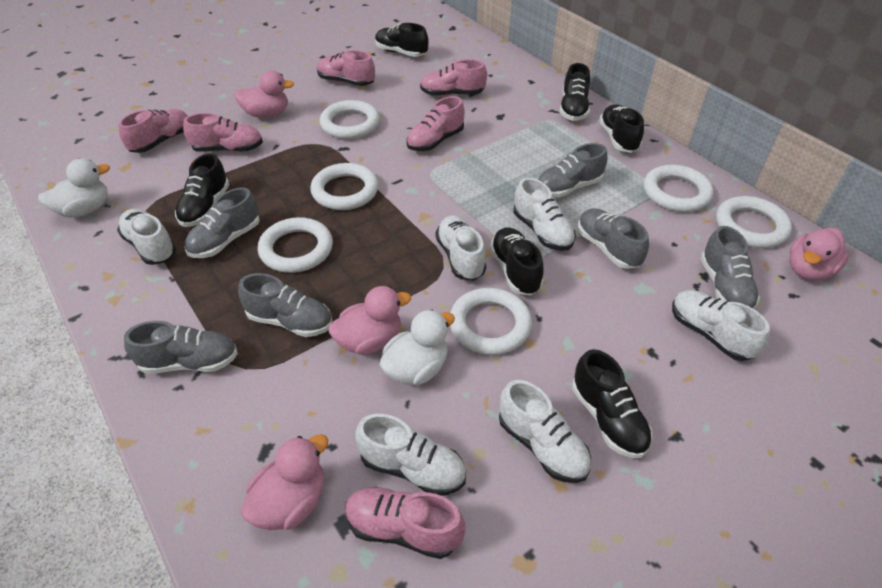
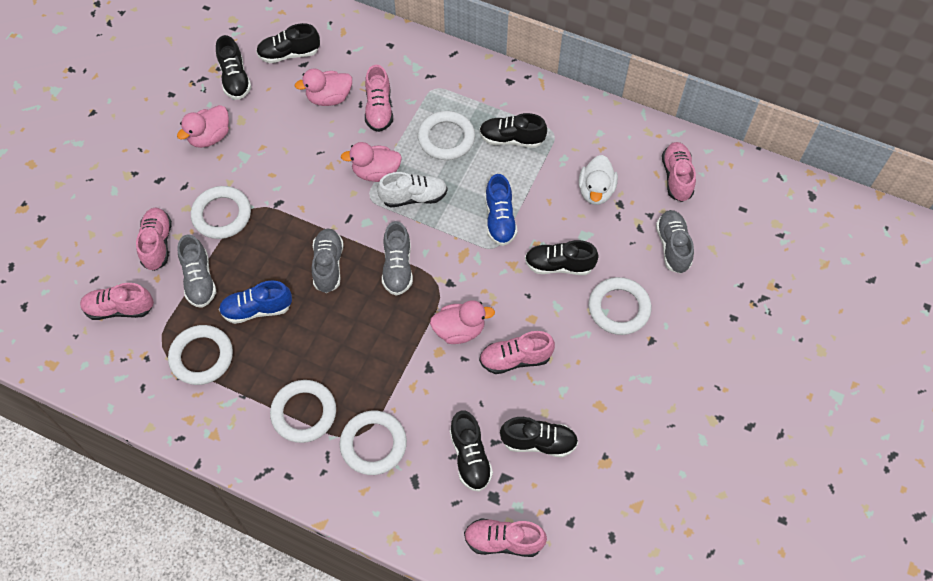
blue shoe: 0 -> 2
grey shoe: 6 -> 4
white duck: 2 -> 1
white shoe: 6 -> 1

